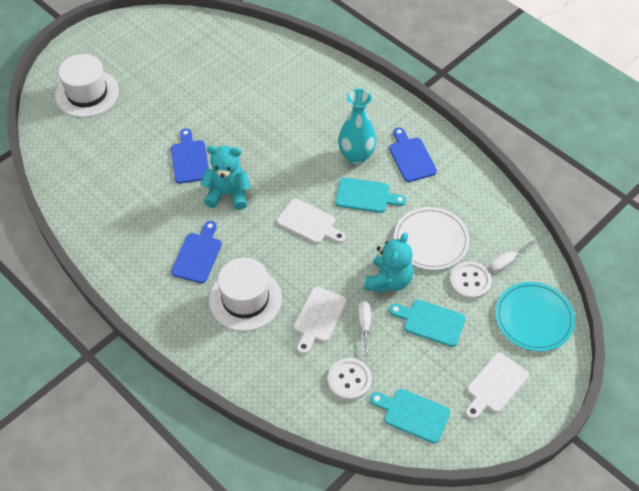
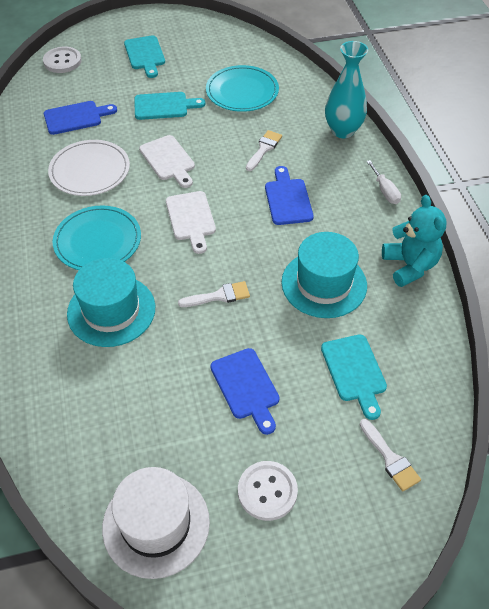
turquoise hat: 0 -> 2
turquoise plate: 1 -> 2
turquoise teddy bear: 2 -> 1
white brush: 0 -> 3
white cutting board: 3 -> 2
white hat: 2 -> 1
white screwdriver: 2 -> 1

